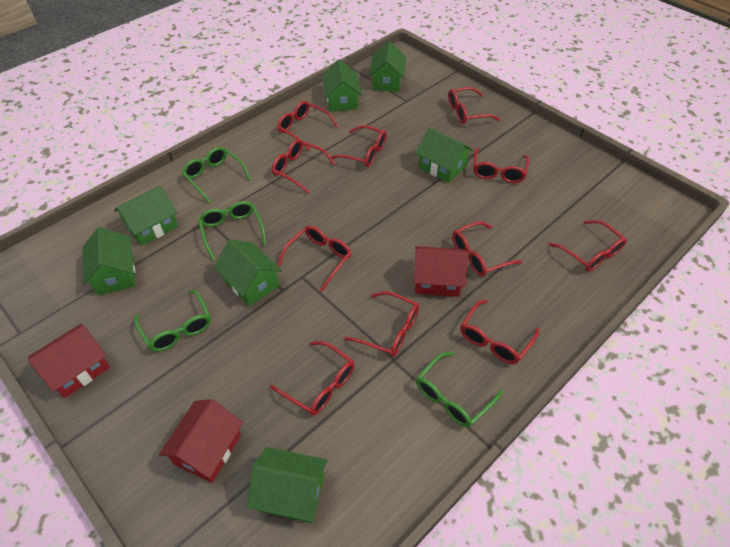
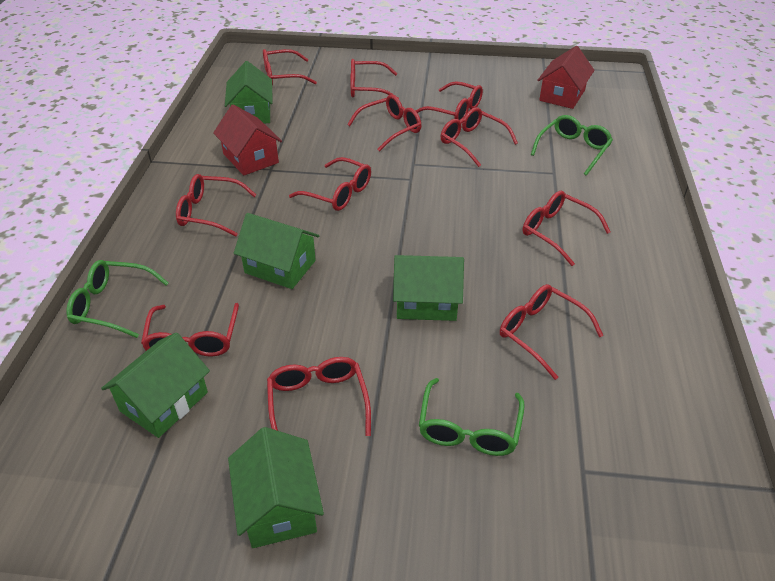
green glasses: 4 -> 3
green house: 7 -> 5
red house: 3 -> 2

